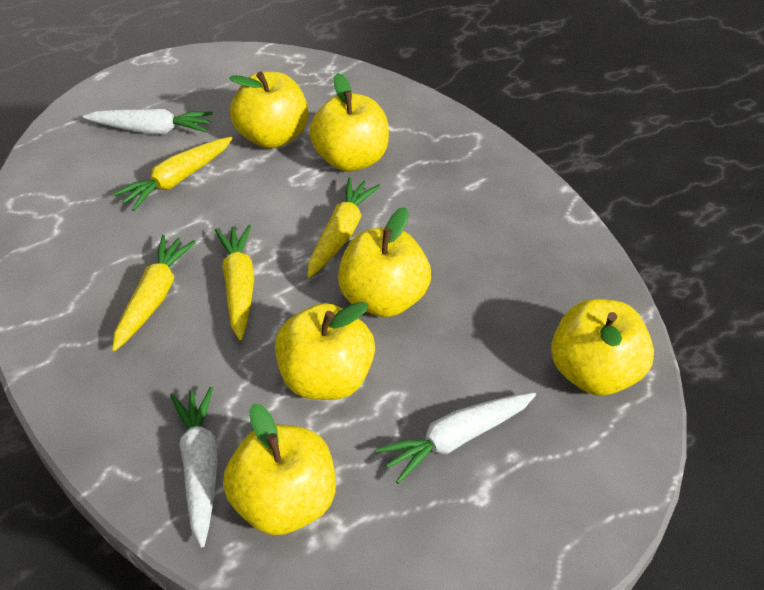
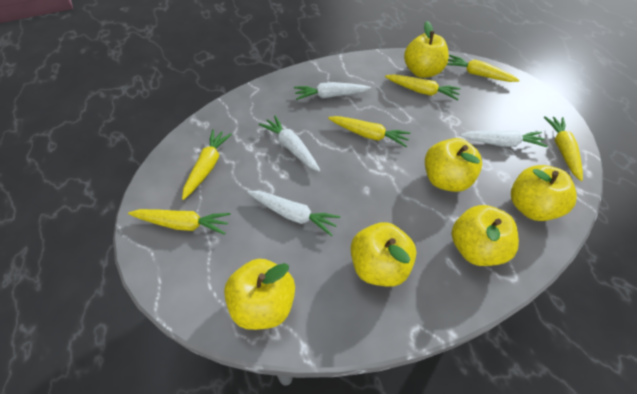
white carrot: 3 -> 4
yellow carrot: 4 -> 6

